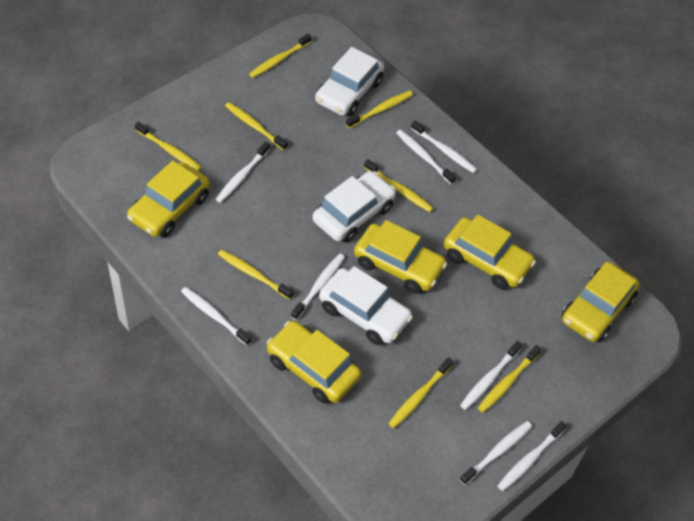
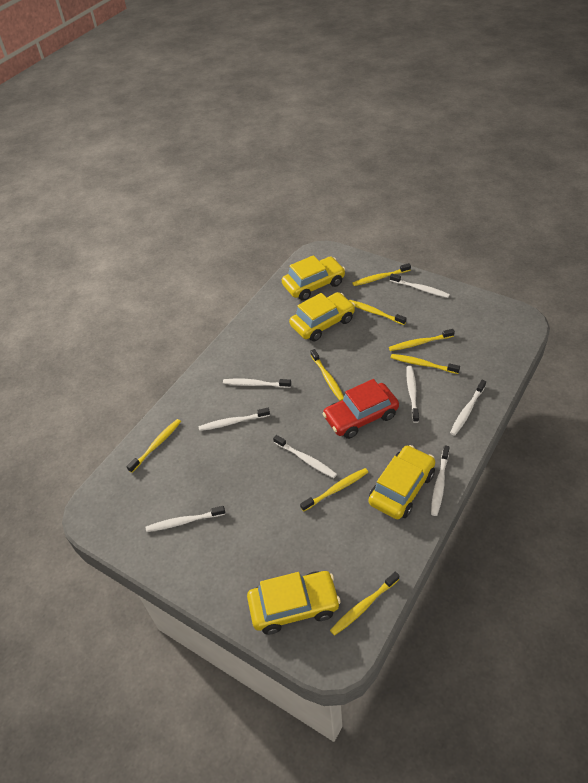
red car: 0 -> 1
white car: 3 -> 0
yellow car: 5 -> 4

